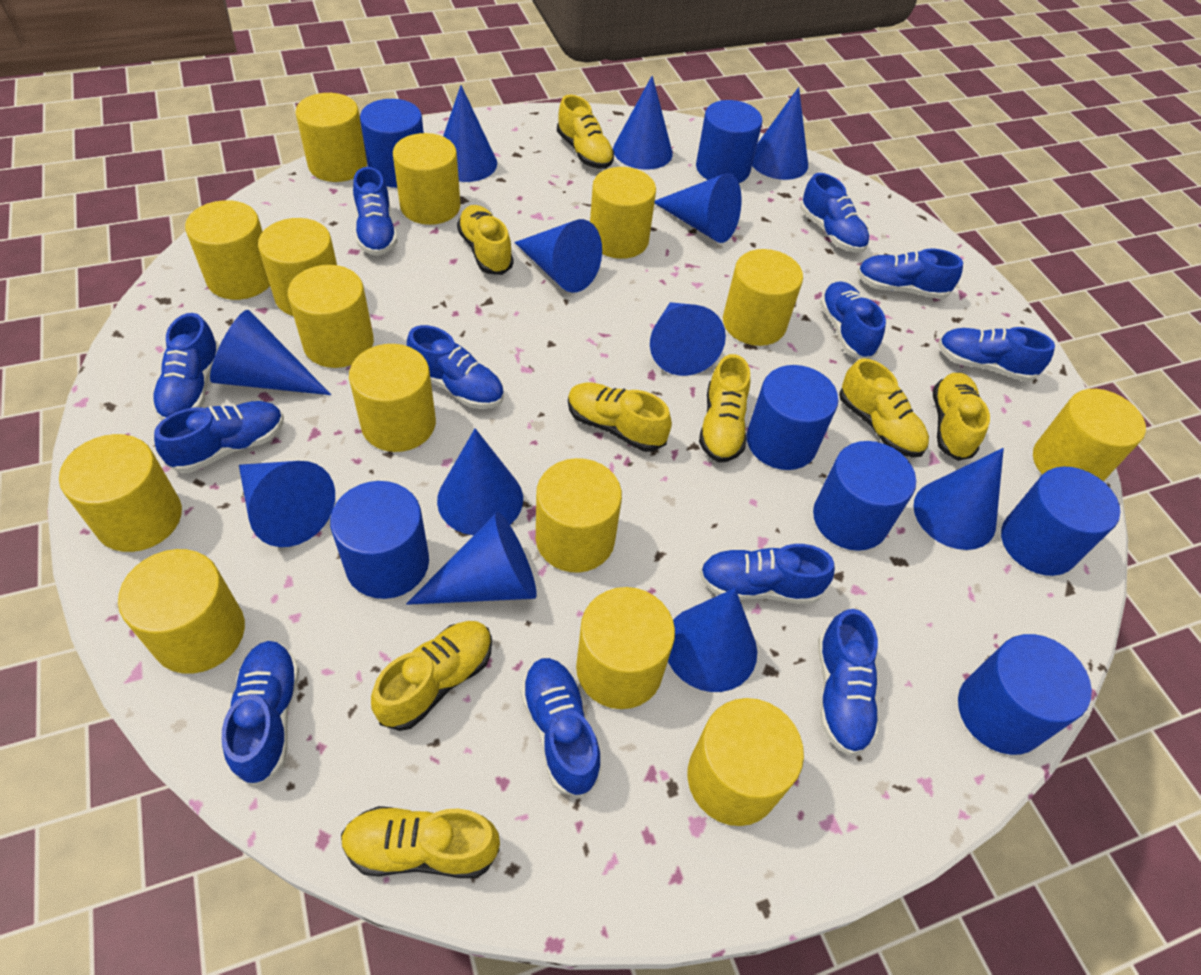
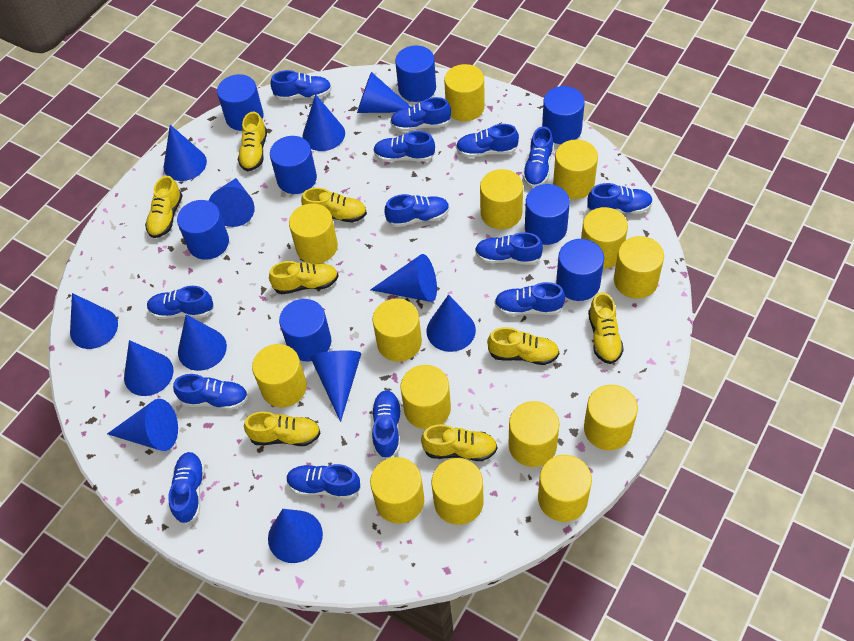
blue cylinder: 7 -> 8
blue shoe: 12 -> 14

